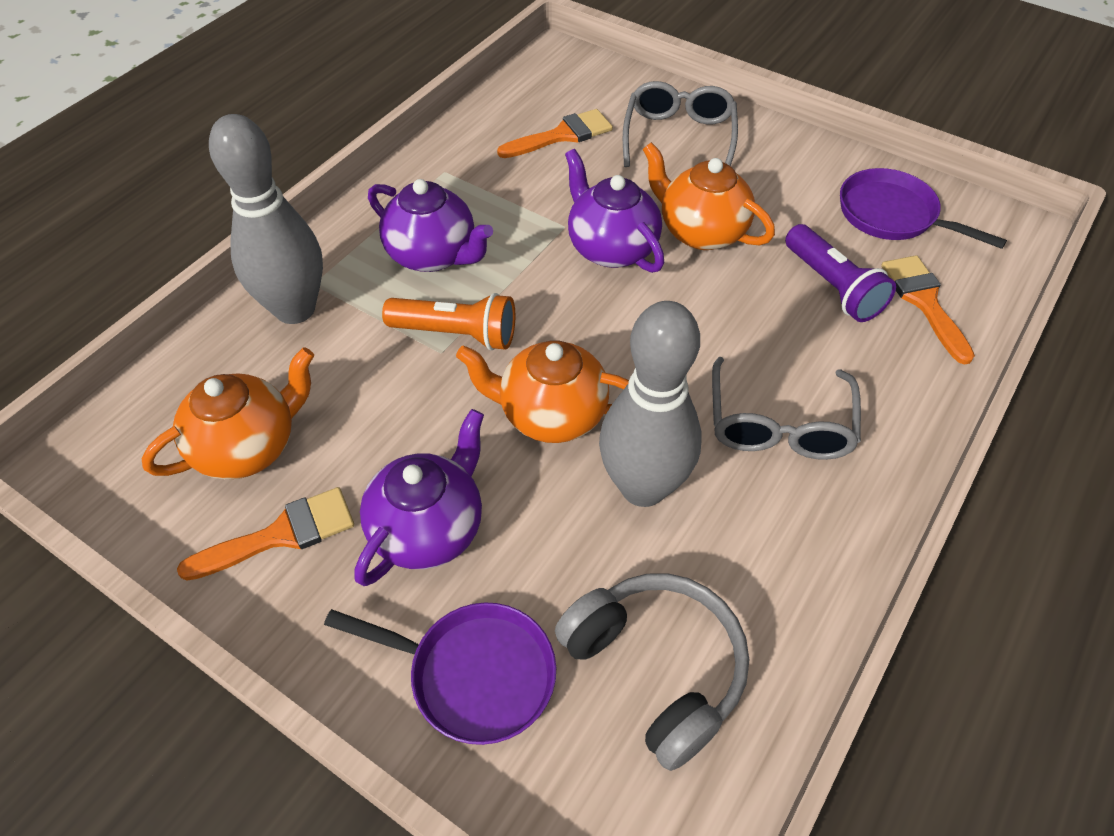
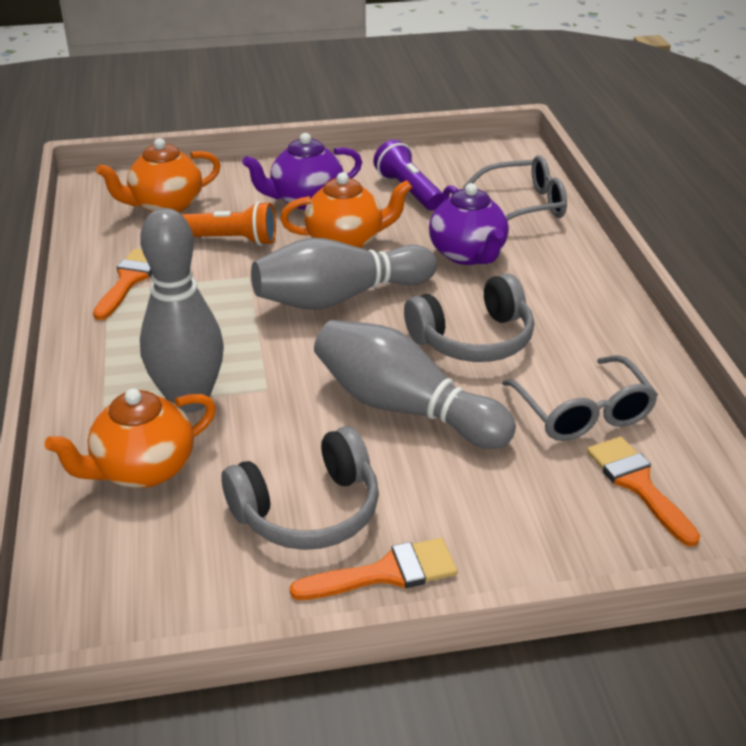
grey bowling pin: 2 -> 3
grey headphones: 1 -> 2
purple pan: 2 -> 0
purple teapot: 3 -> 2

